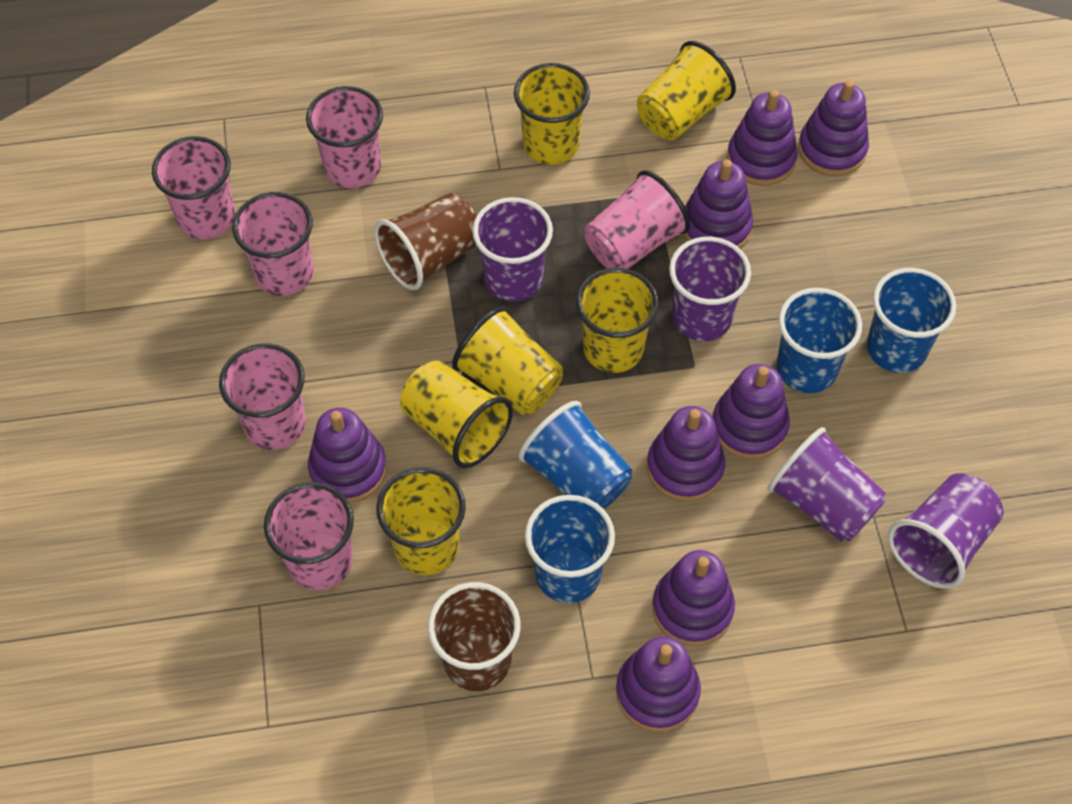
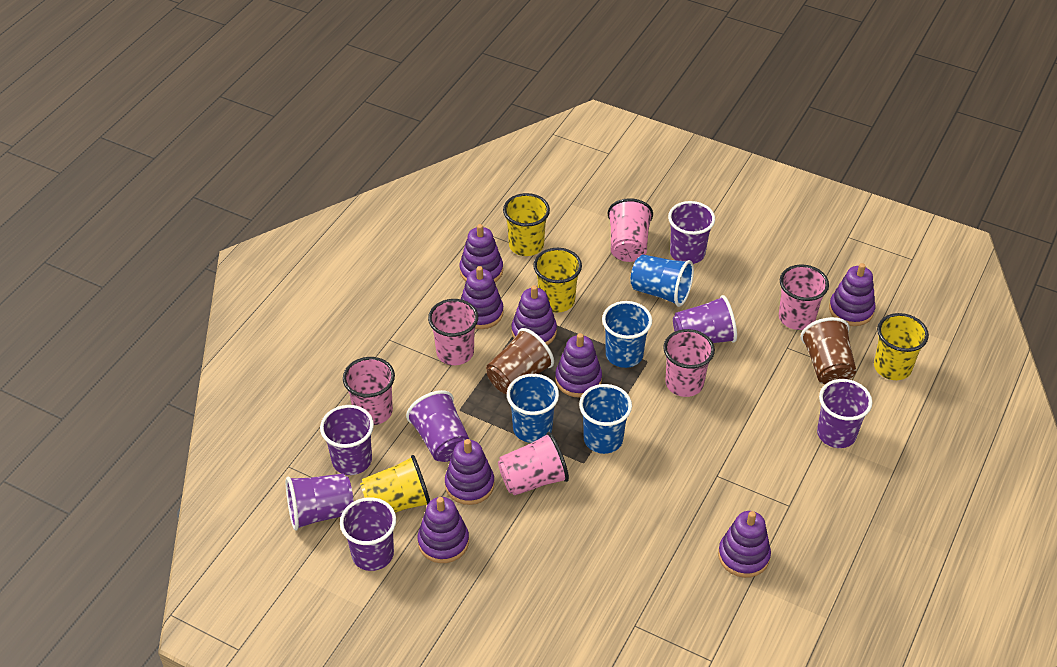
purple cup: 4 -> 7
yellow cup: 6 -> 4

